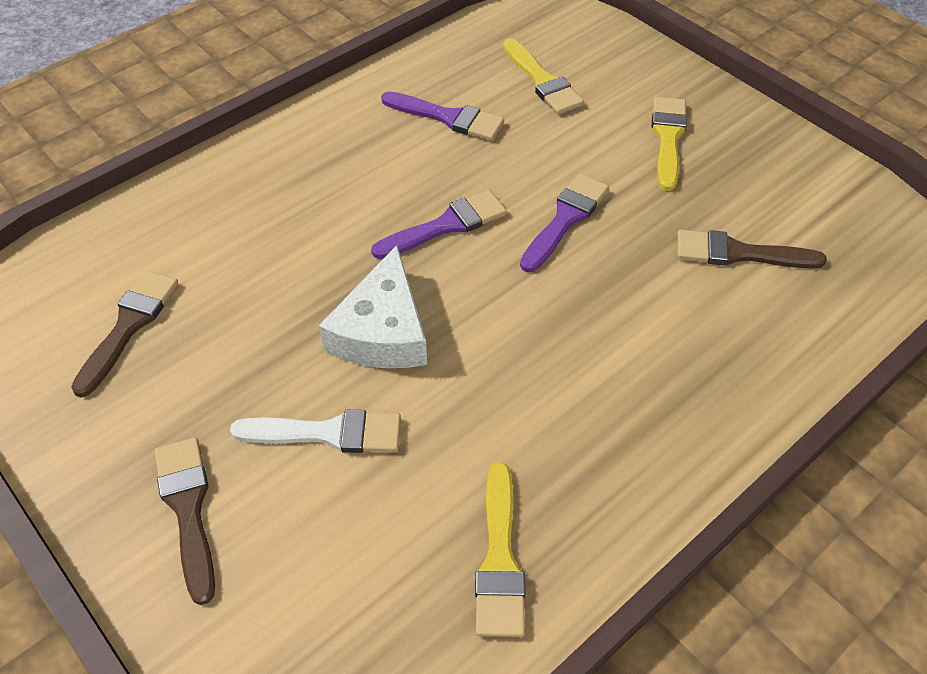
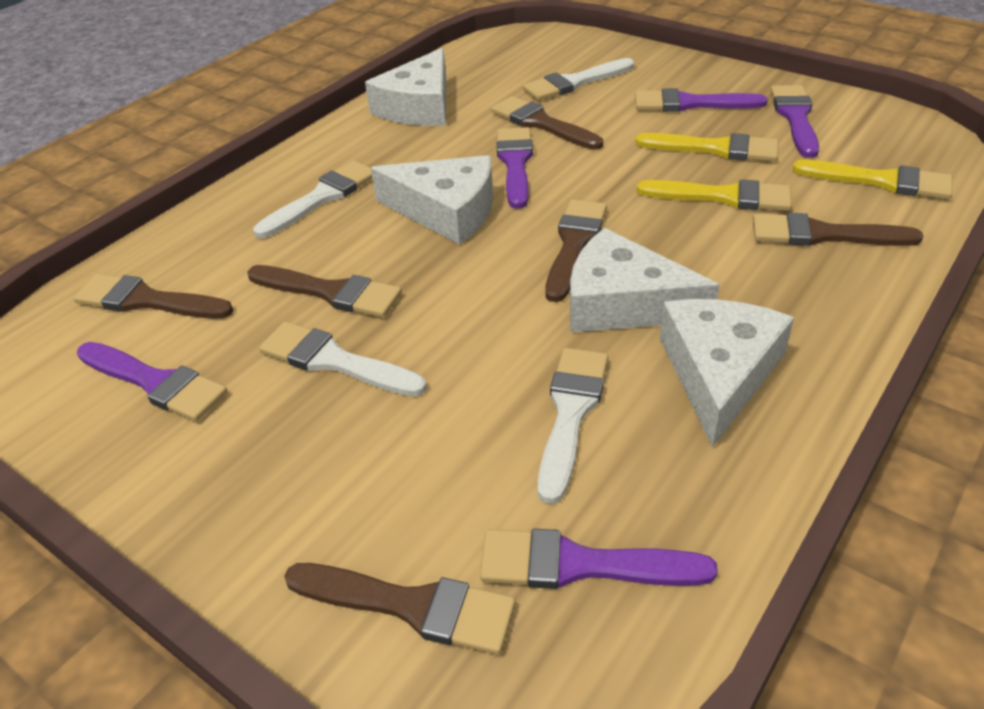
brown brush: 3 -> 6
purple brush: 3 -> 5
white brush: 1 -> 4
white cheese: 1 -> 4

